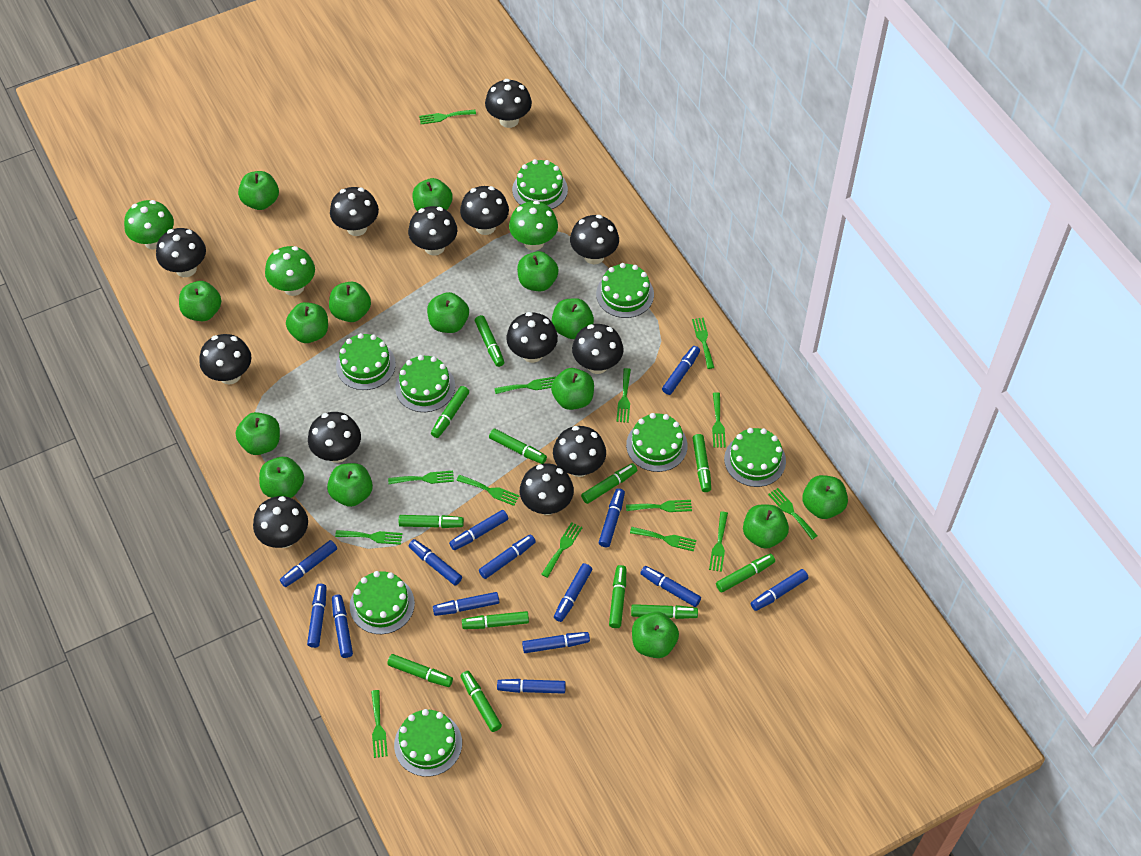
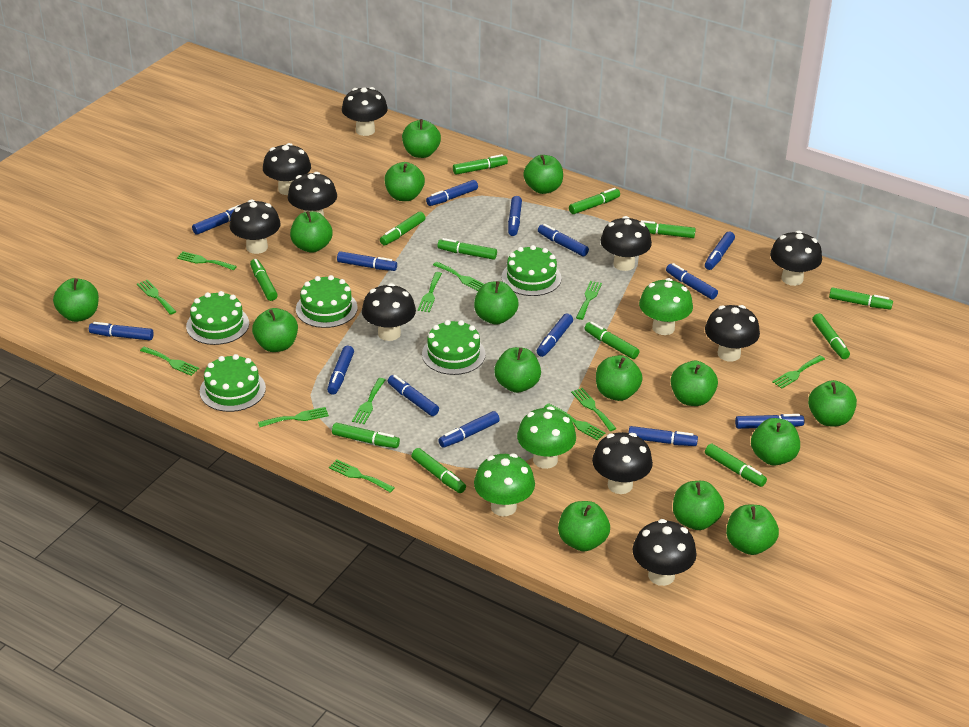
black mushroom: 13 -> 10
green cake: 8 -> 5
green fork: 14 -> 12

